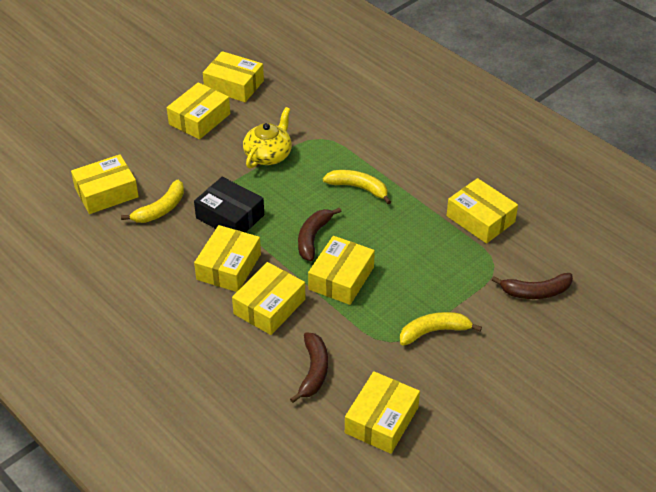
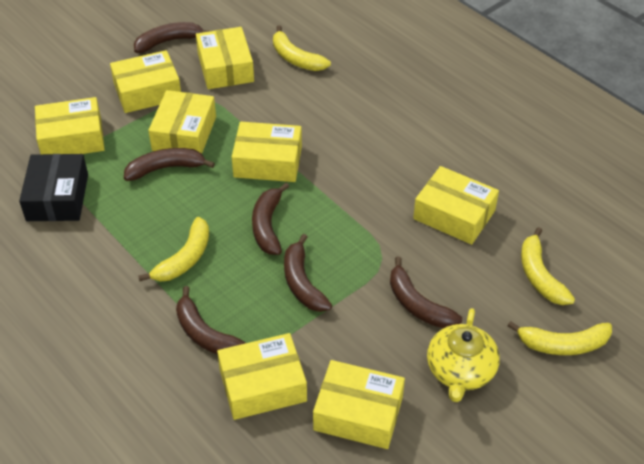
brown banana: 3 -> 6
yellow banana: 3 -> 4

